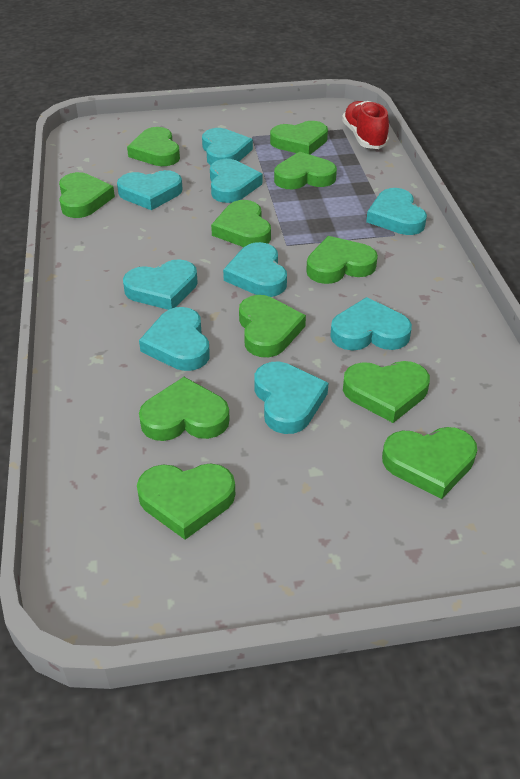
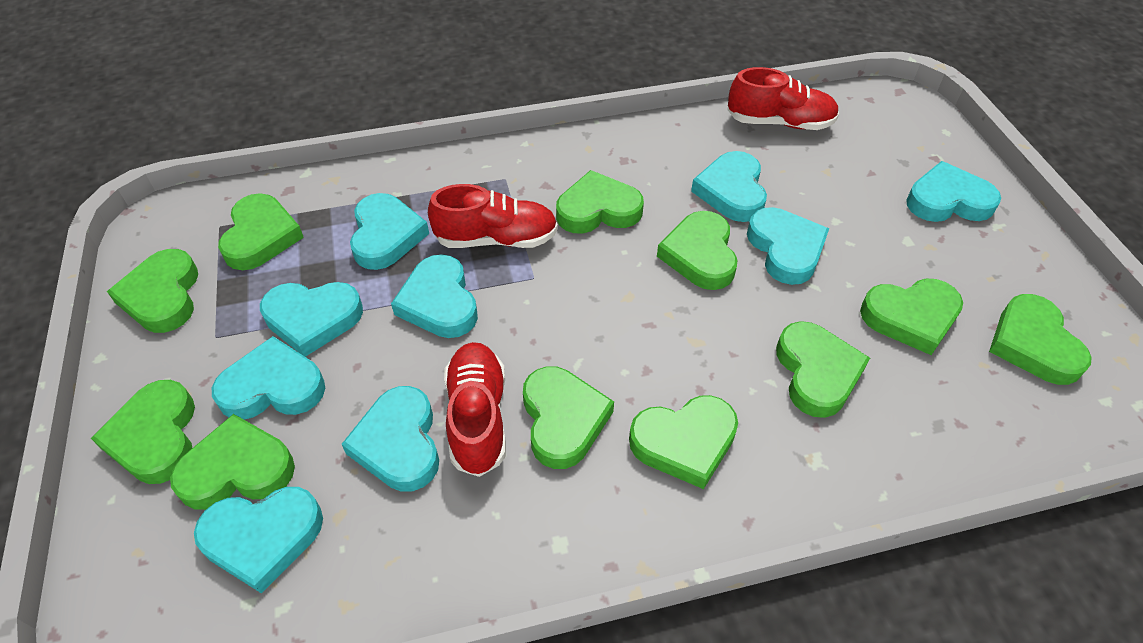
red shoe: 1 -> 3

